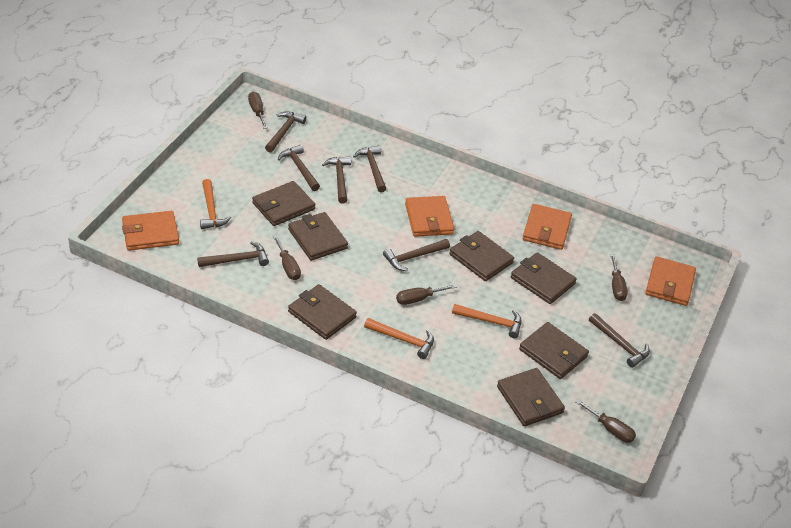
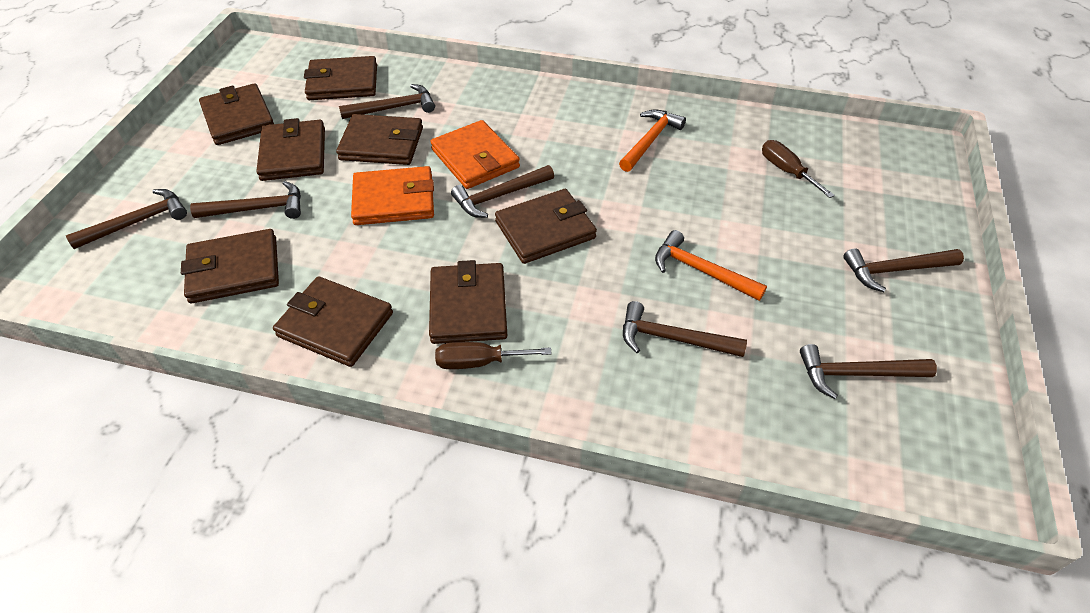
brown screwdriver: 5 -> 2
brown wallet: 7 -> 8
orange hammer: 3 -> 2
orange wallet: 4 -> 2

